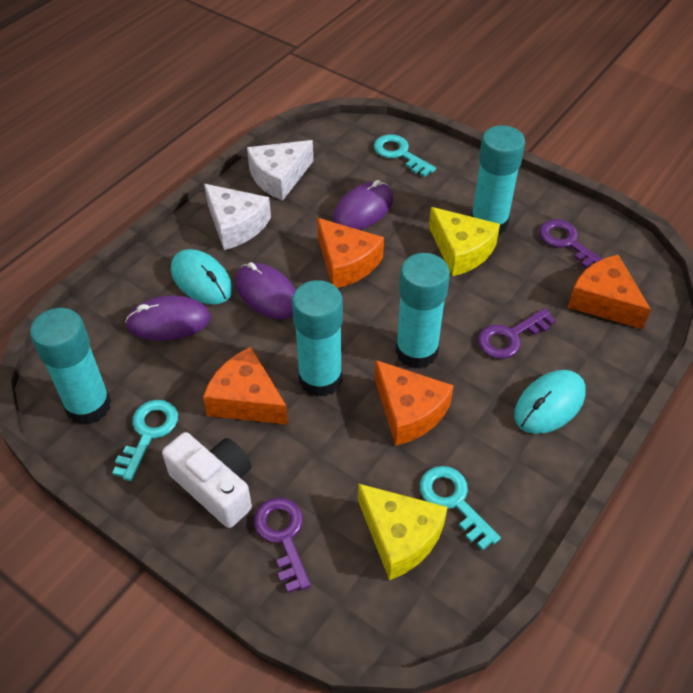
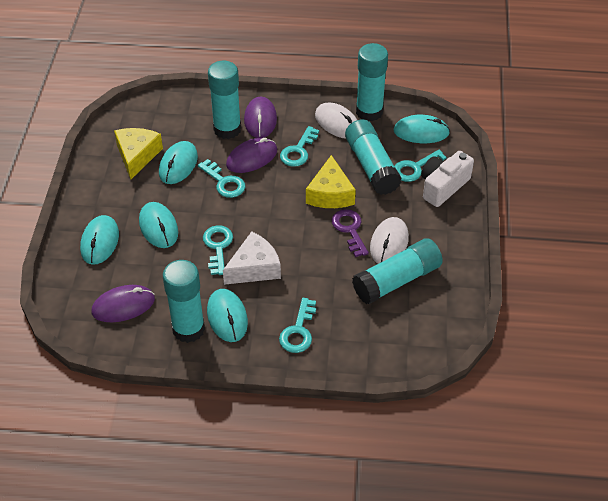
orange cheese: 4 -> 0
purple key: 3 -> 1
turquoise glue stick: 4 -> 5
turquoise key: 3 -> 5
turquoise mouse: 2 -> 5
white cheese: 2 -> 1
white mouse: 0 -> 2

